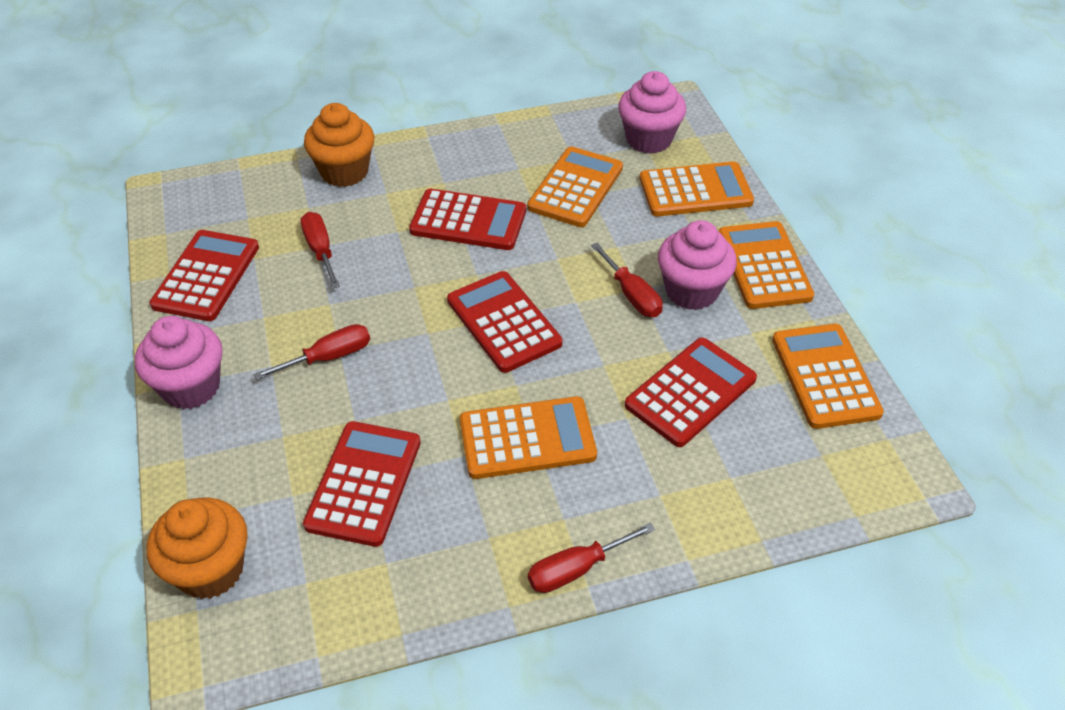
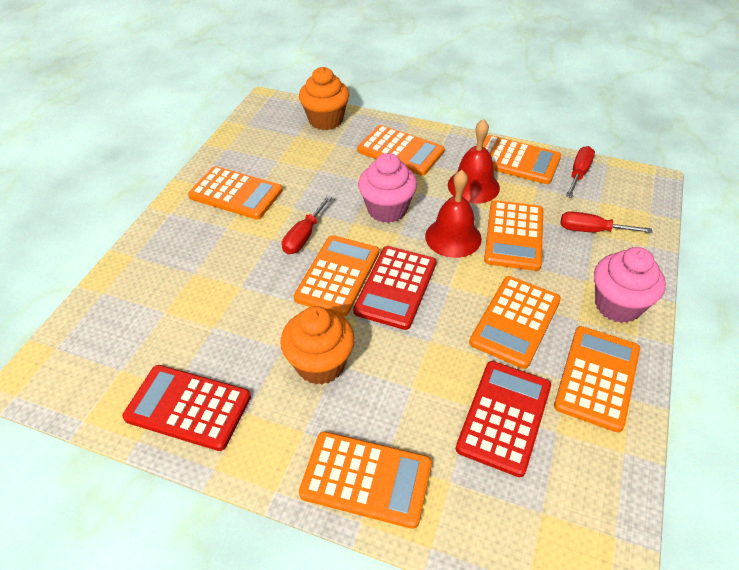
orange calculator: 5 -> 8
pink cupcake: 3 -> 2
red bell: 0 -> 2
red calculator: 5 -> 3
red screwdriver: 4 -> 3

